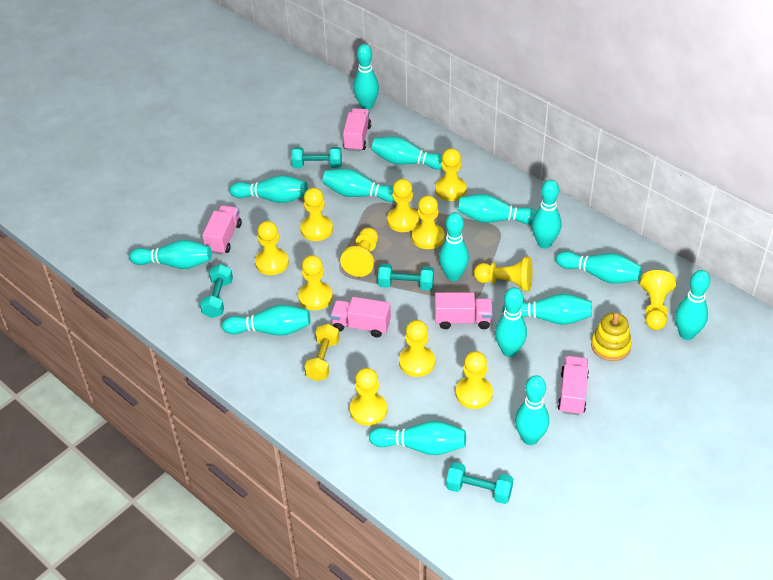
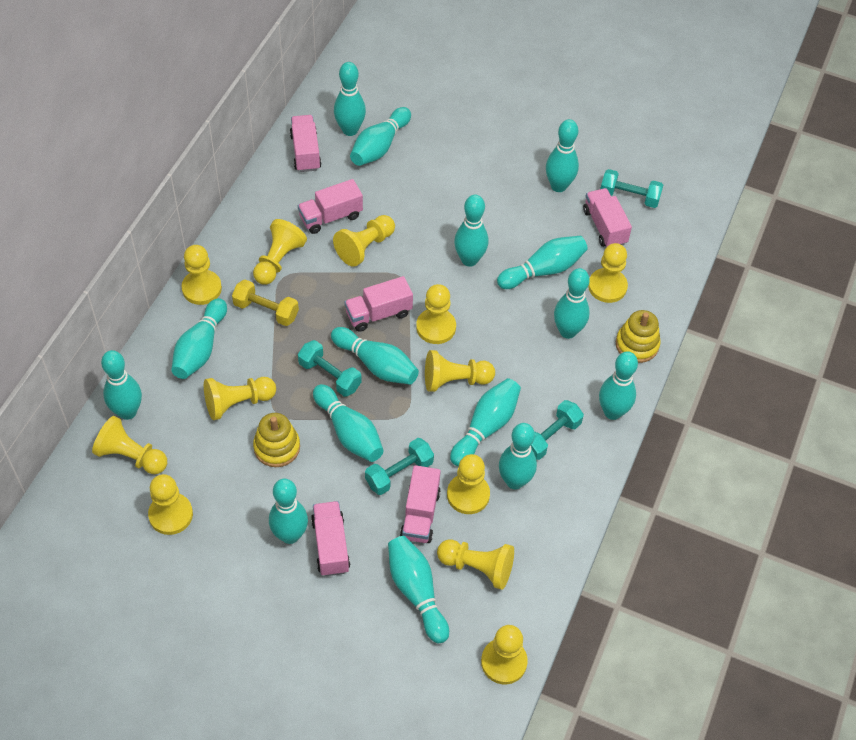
pink truck: 5 -> 6
yellow stacking toy: 1 -> 2

